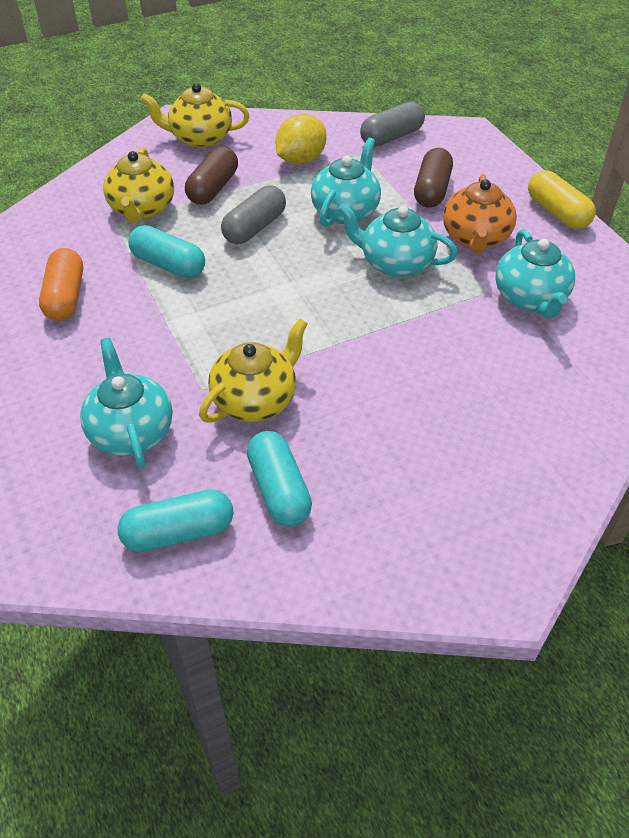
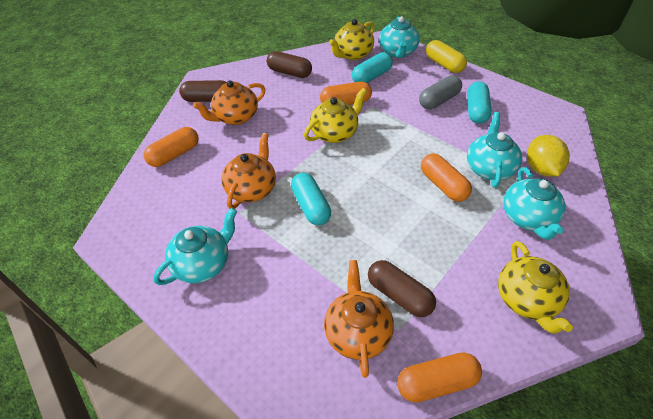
brown capsule: 2 -> 3
grey capsule: 2 -> 1
orange capsule: 1 -> 4
orange teapot: 1 -> 3

